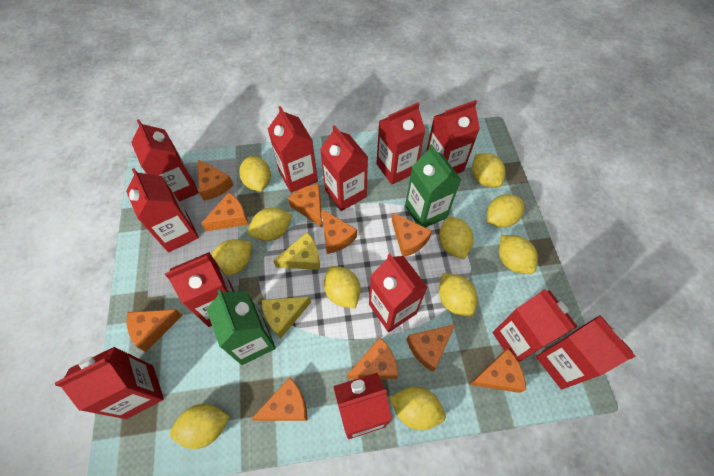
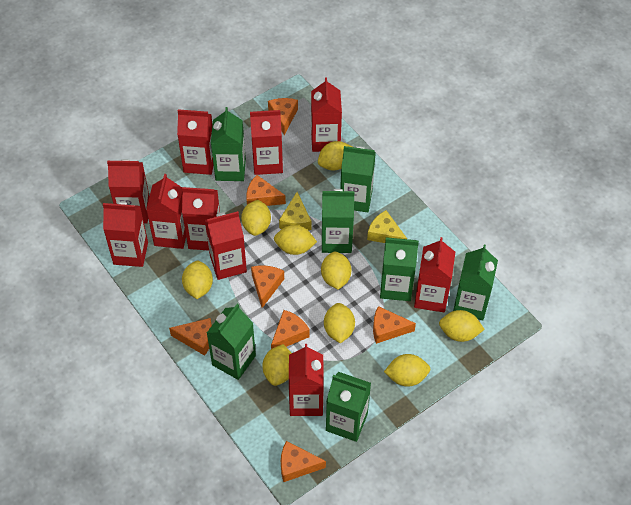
green carton: 2 -> 7
orange cheese: 10 -> 7
red carton: 12 -> 10
yellow lemon: 11 -> 9

